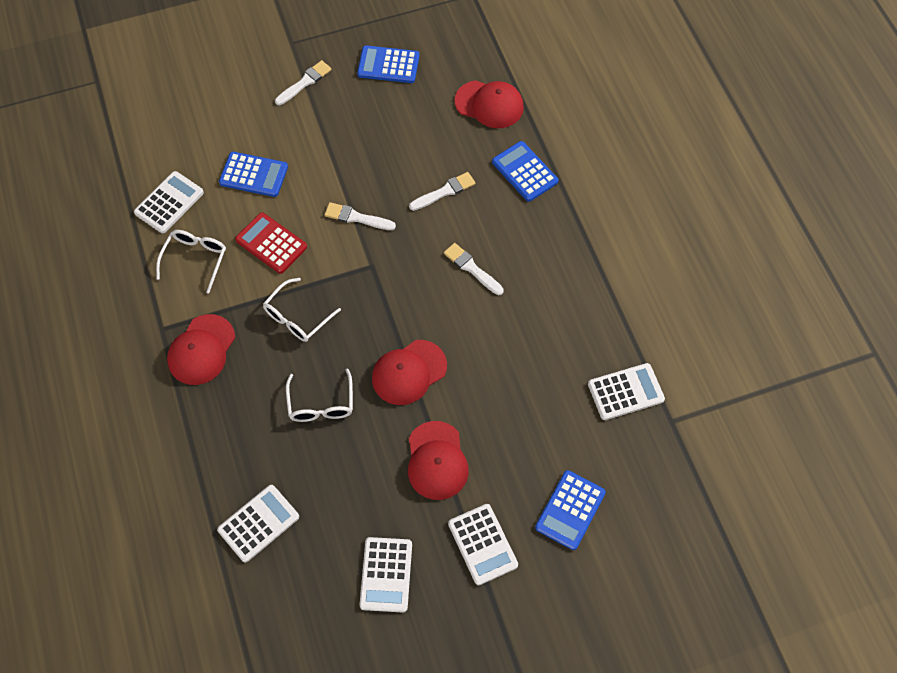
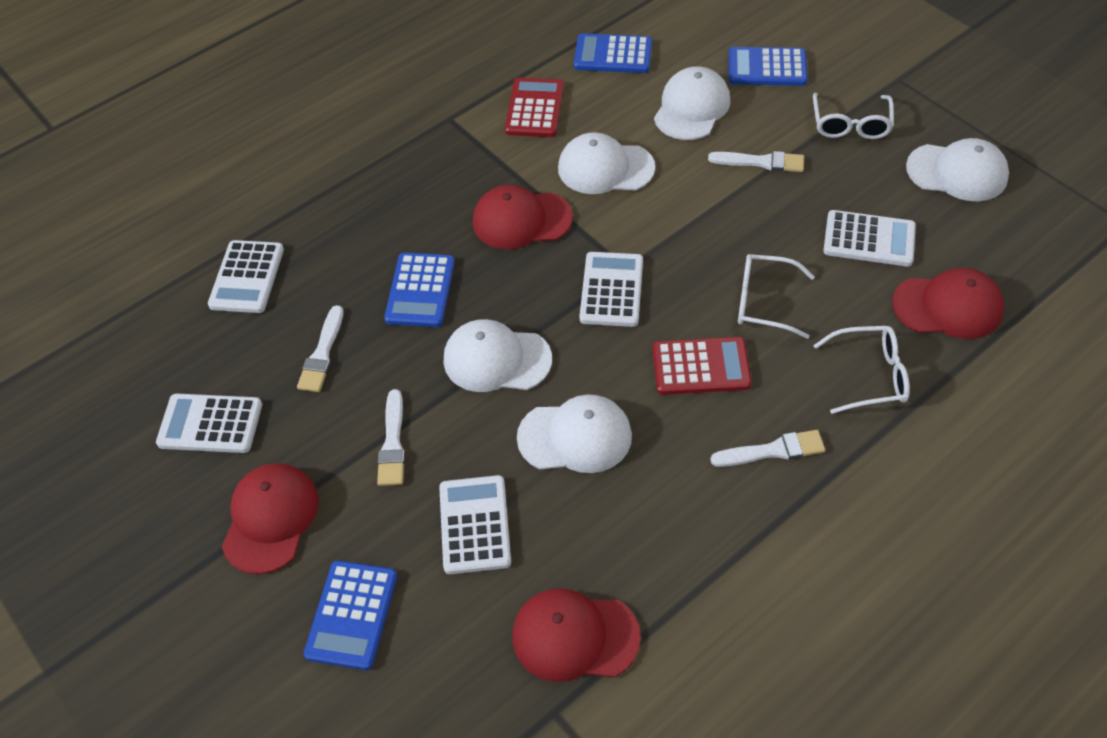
red calculator: 1 -> 2
white cap: 0 -> 5

